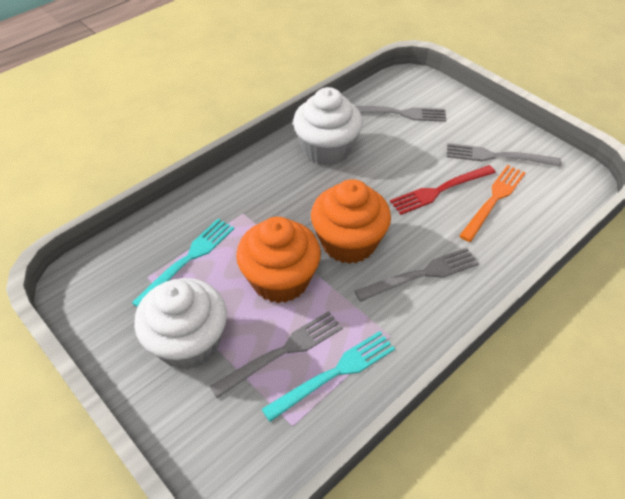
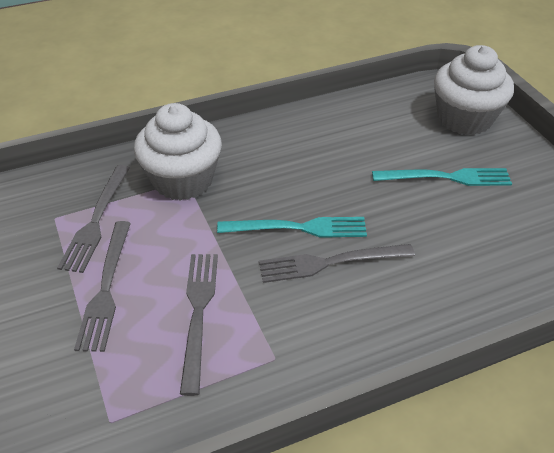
orange cupcake: 2 -> 0
orange fork: 1 -> 0
red fork: 1 -> 0

